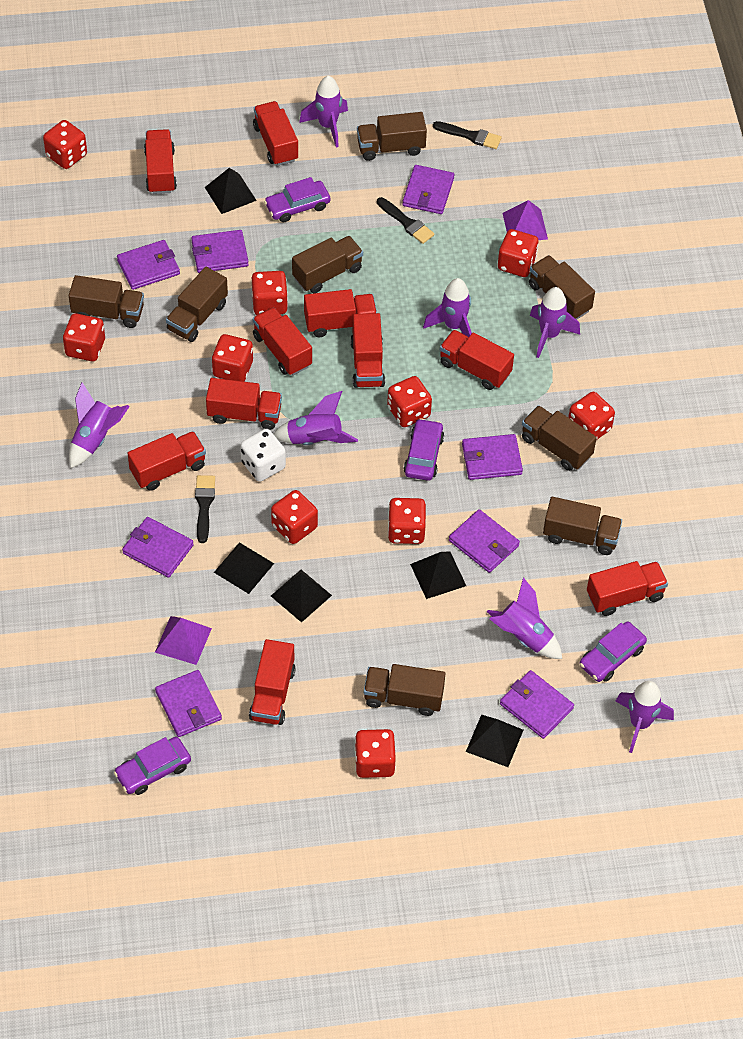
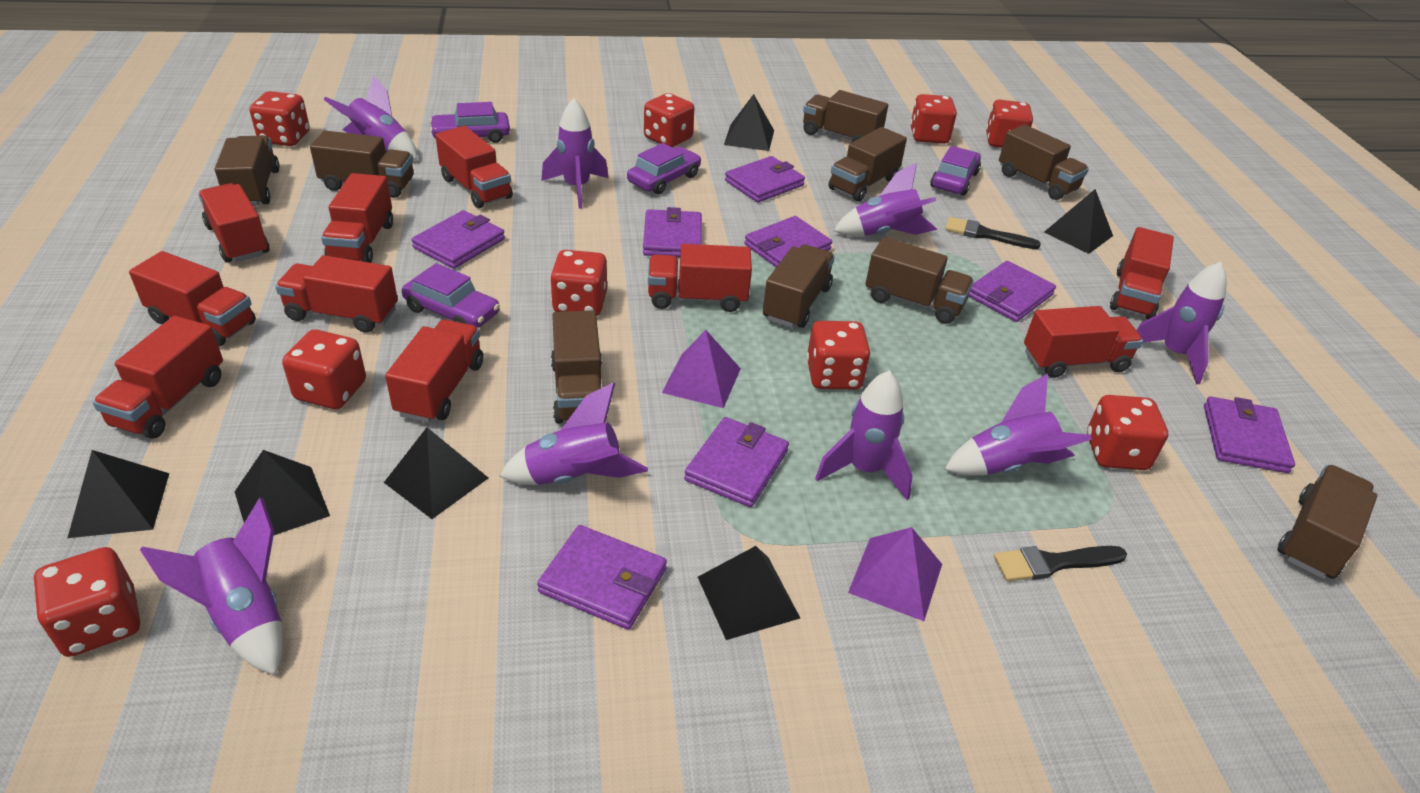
black brush: 3 -> 2
black pyramid: 5 -> 6
brown truck: 8 -> 9
purple rocket: 7 -> 8
red dice: 10 -> 9
white dice: 1 -> 0

